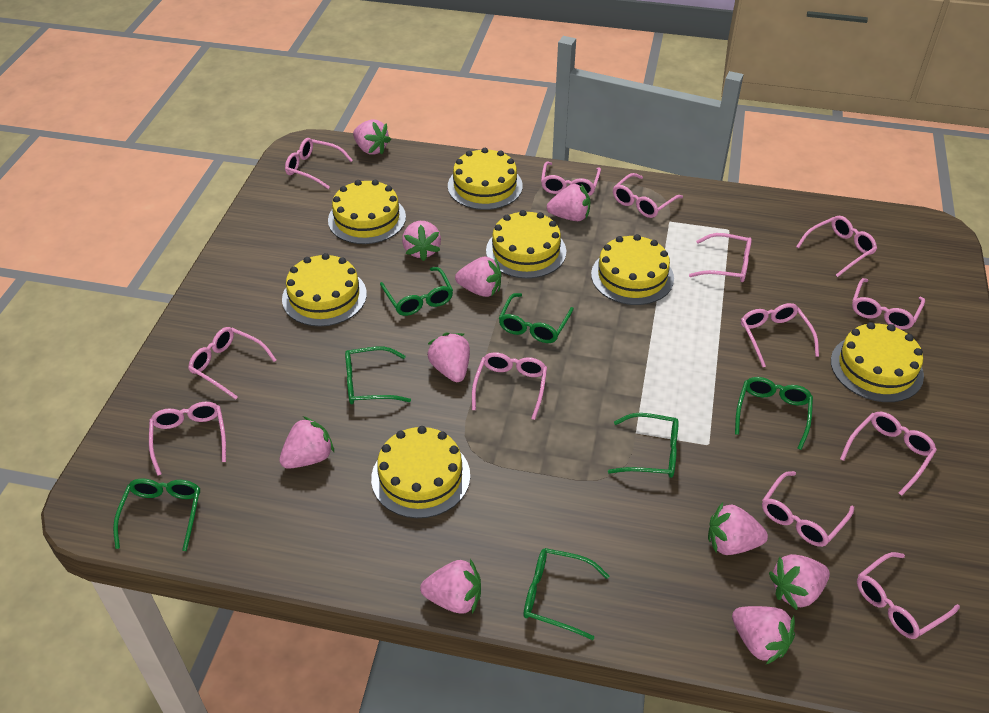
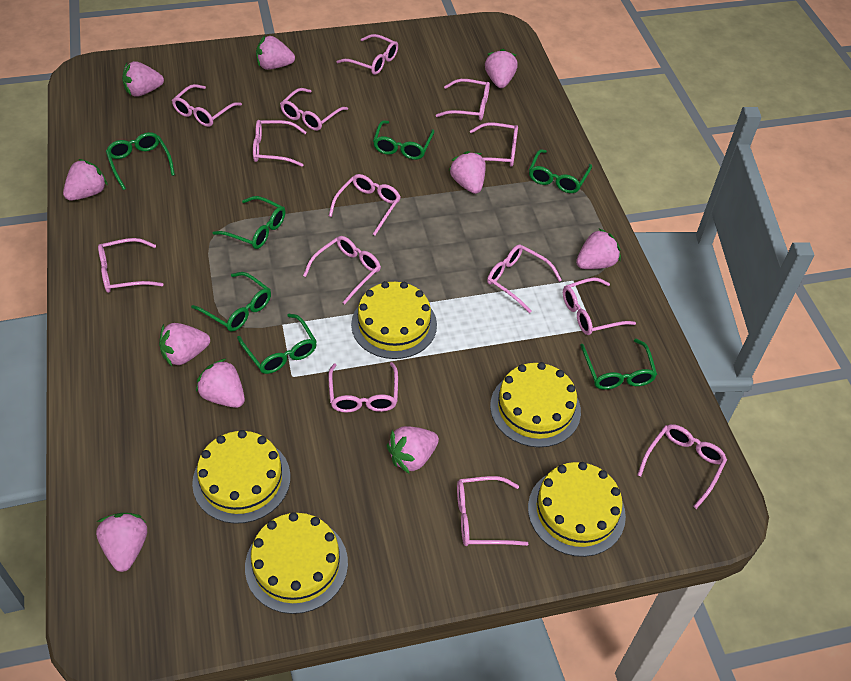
pink glasses: 13 -> 14
yellow cake: 7 -> 5

